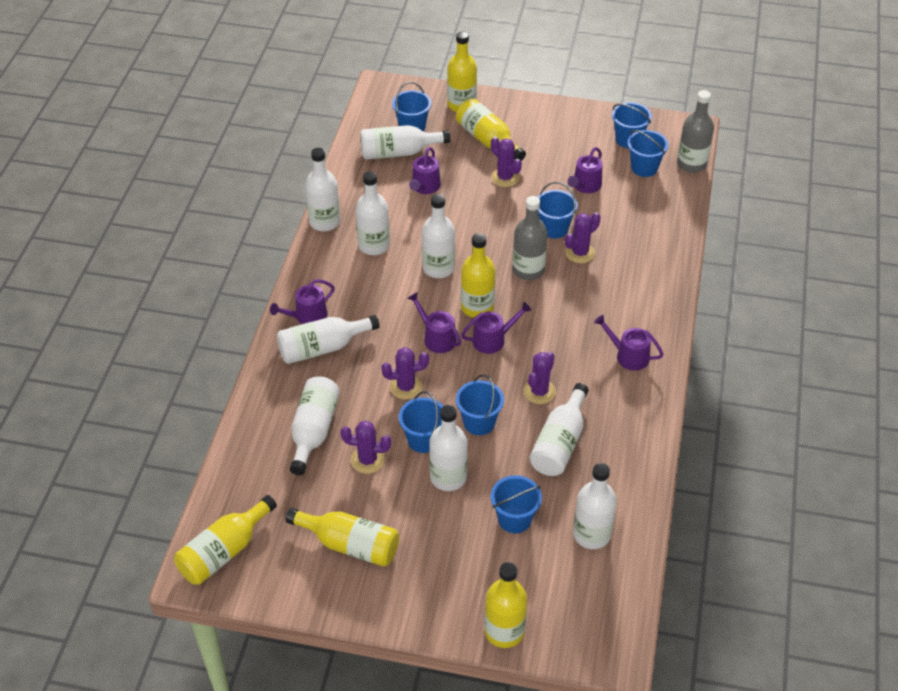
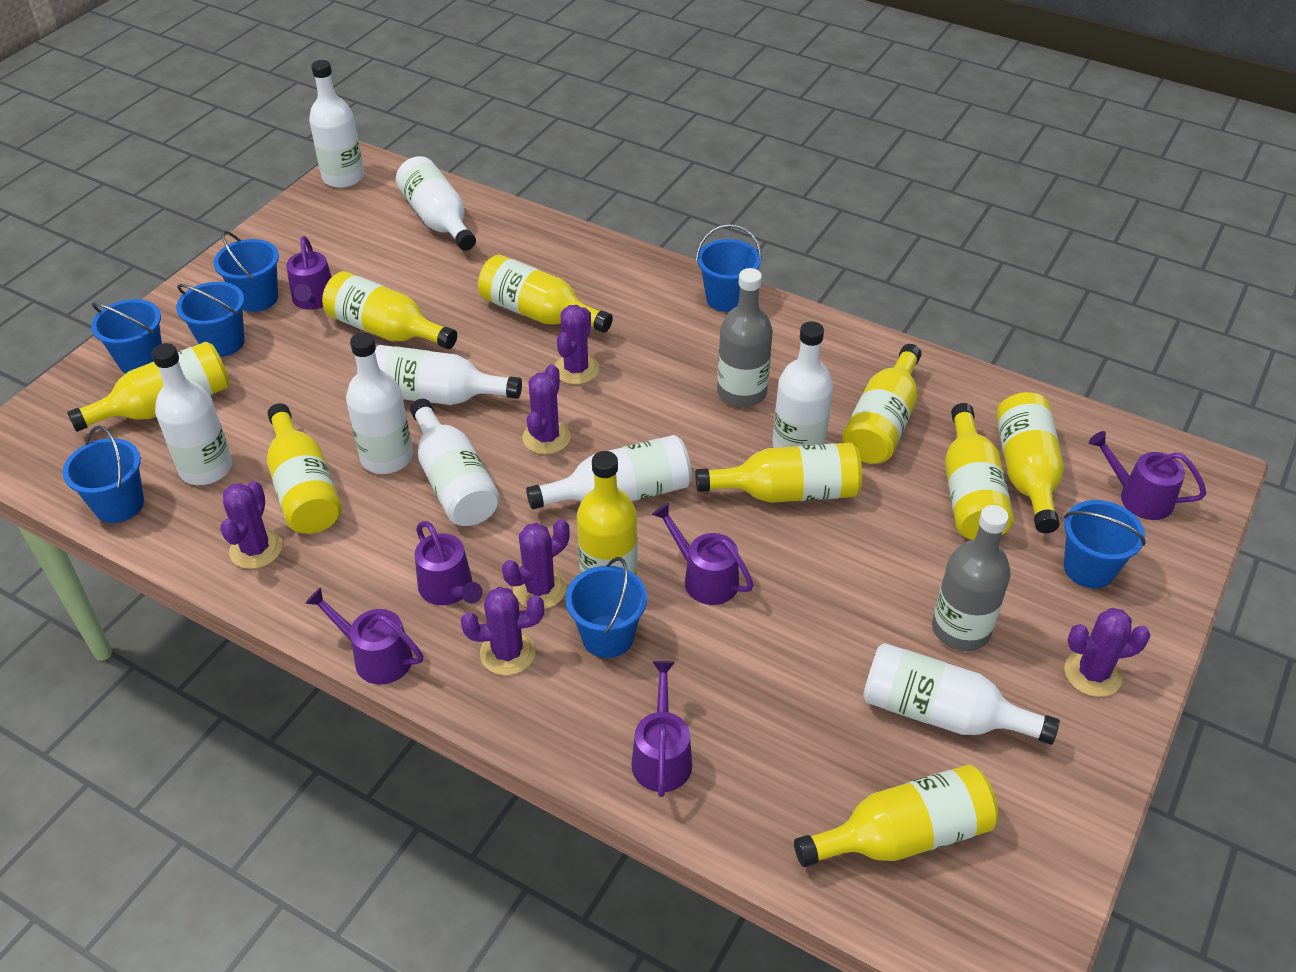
purple cactus: 5 -> 6
yellow bottle: 6 -> 10

